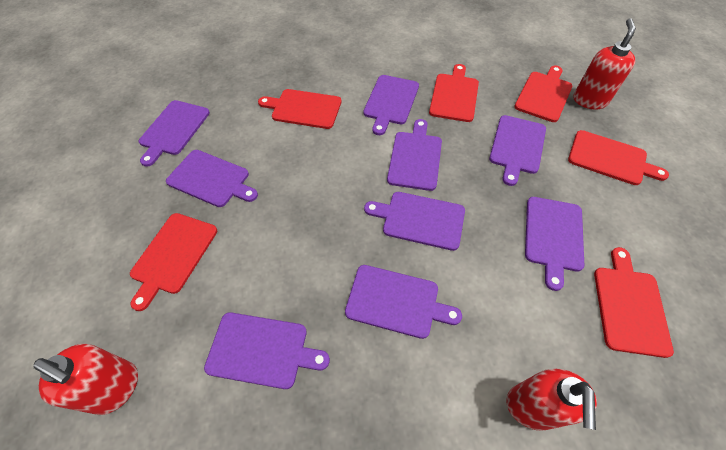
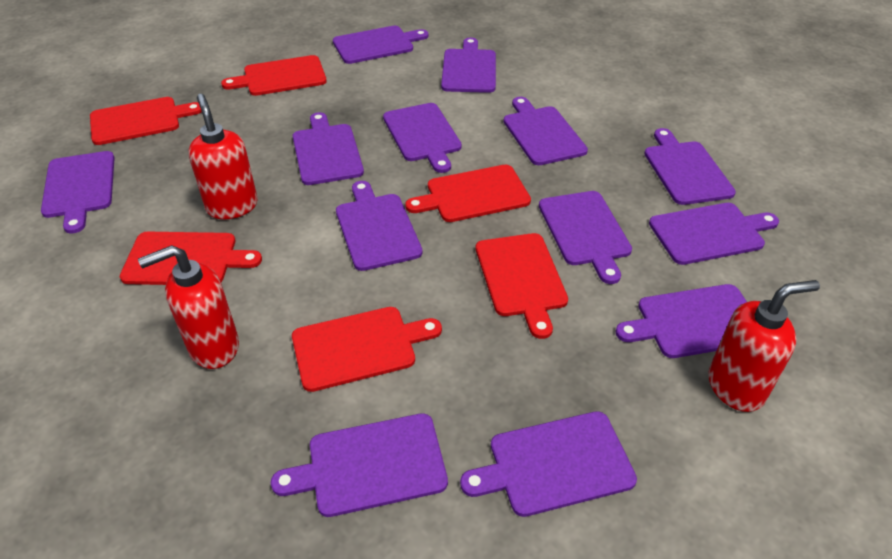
purple cutting board: 9 -> 13

